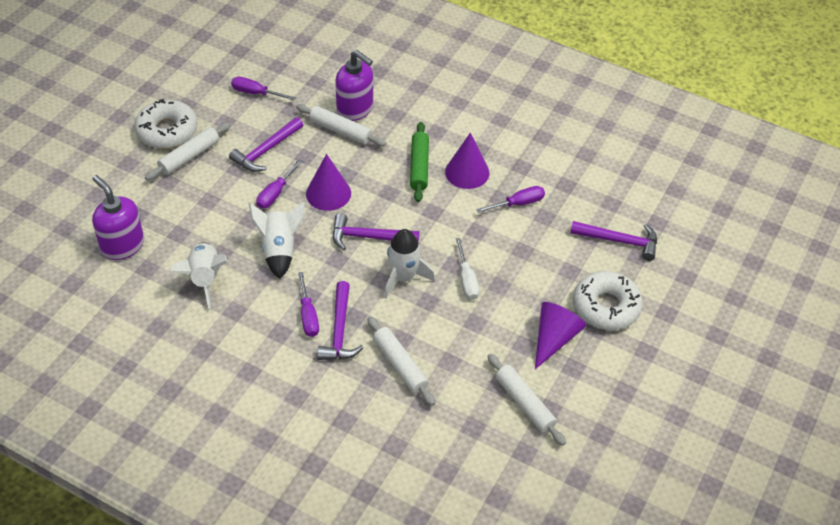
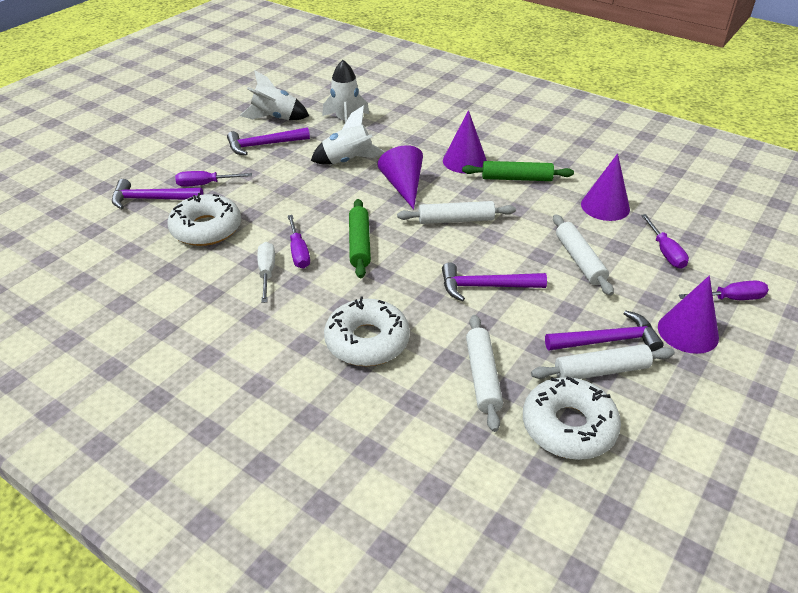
green rolling pin: 1 -> 2
purple cone: 3 -> 4
purple soap dispenser: 2 -> 0
white donut: 2 -> 3

